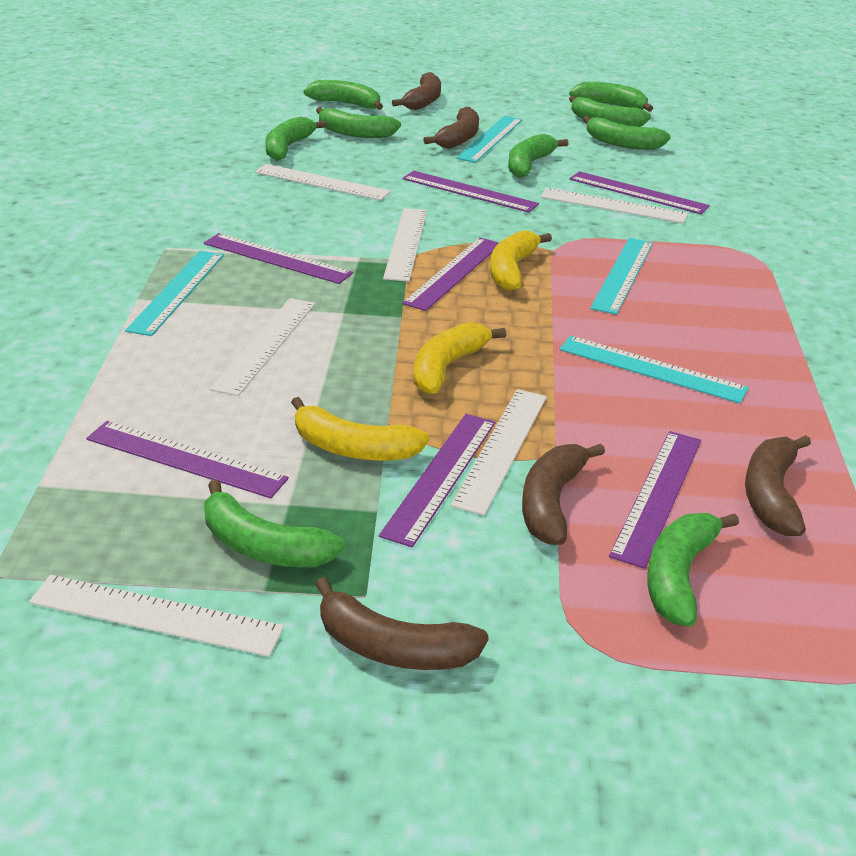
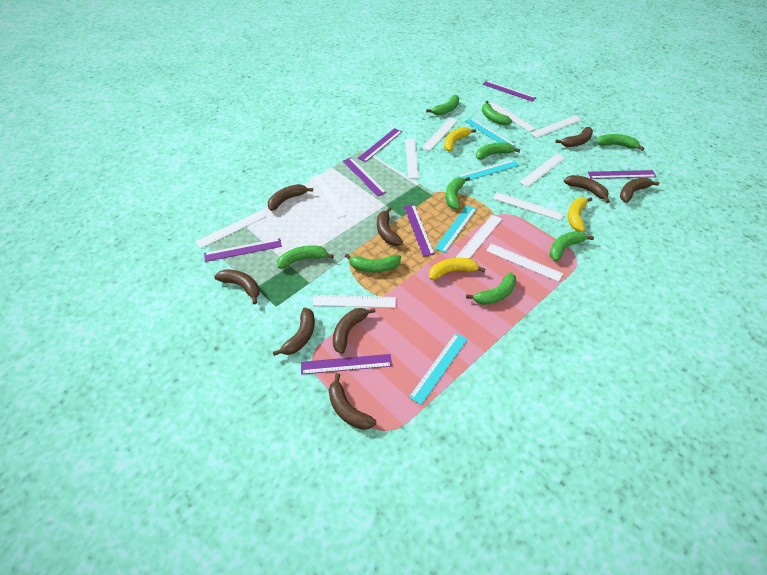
brown banana: 5 -> 9
white ruler: 6 -> 11

